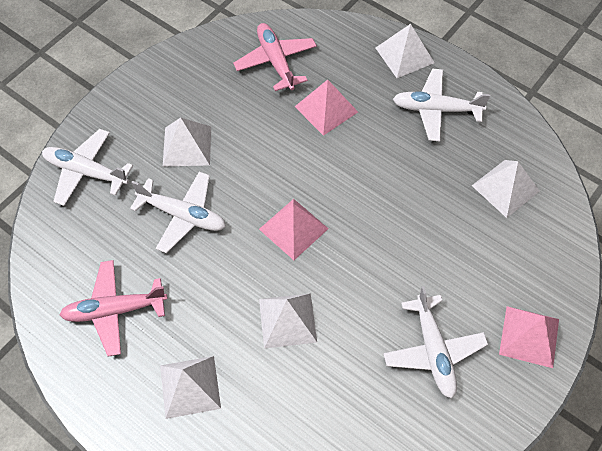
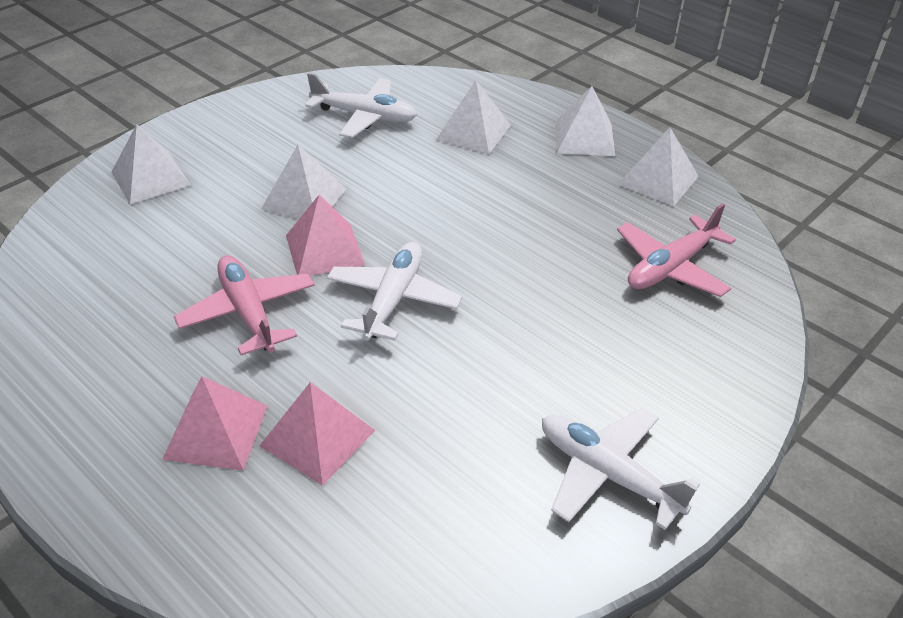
white plane: 4 -> 3

